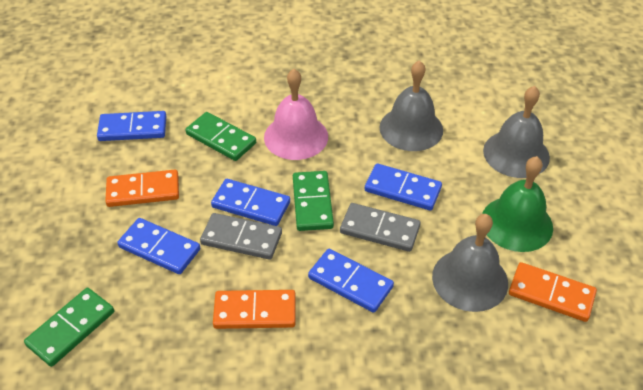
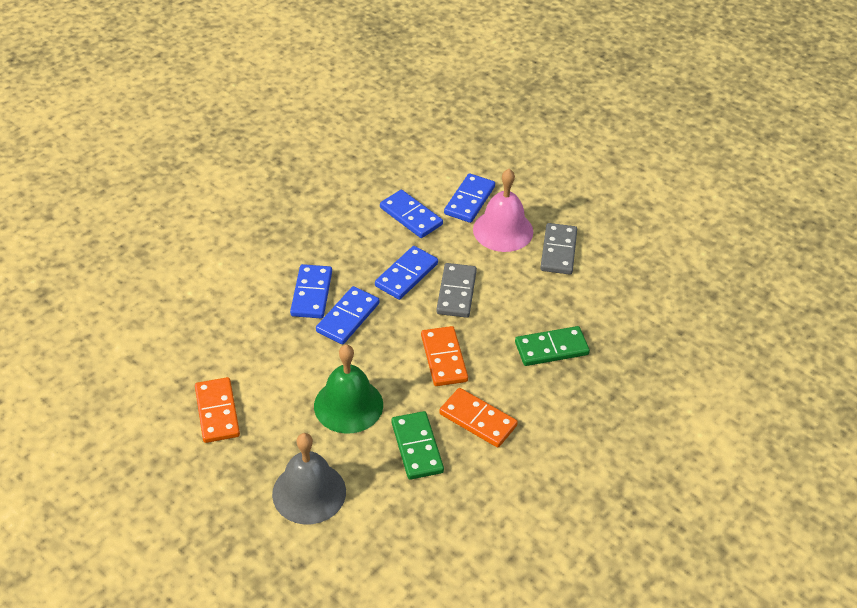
green domino: 3 -> 2
grey bell: 3 -> 1

